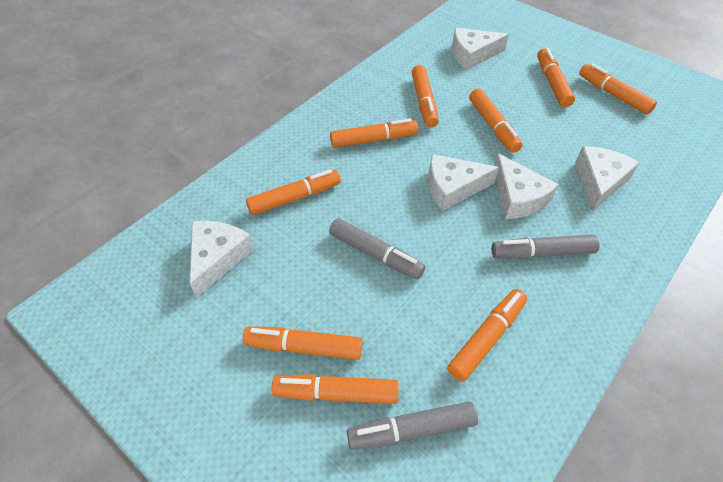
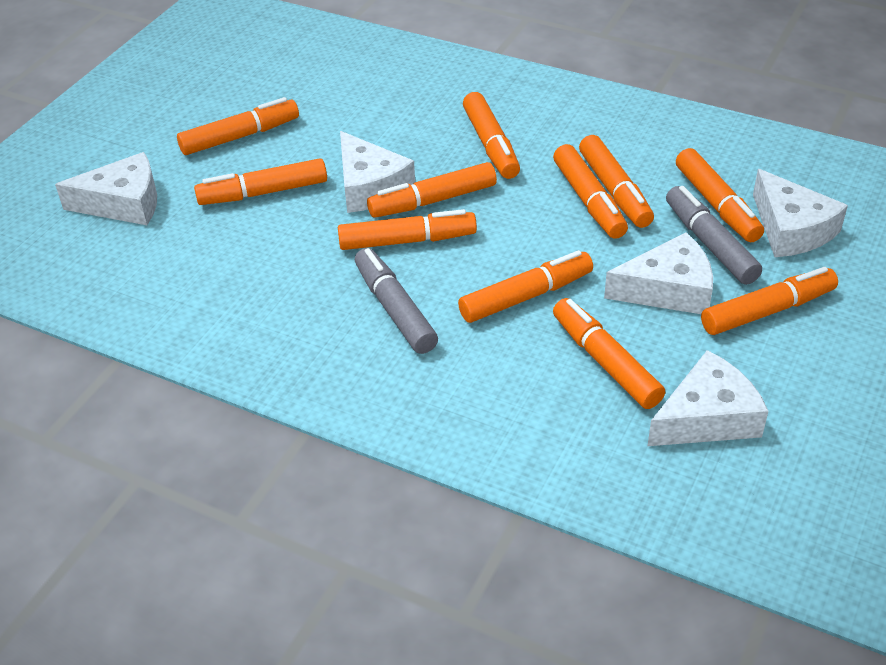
grey marker: 3 -> 2
orange marker: 9 -> 11

